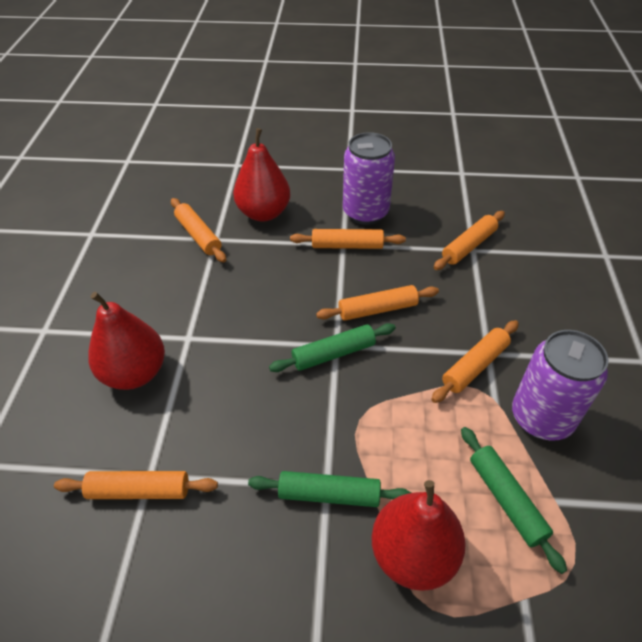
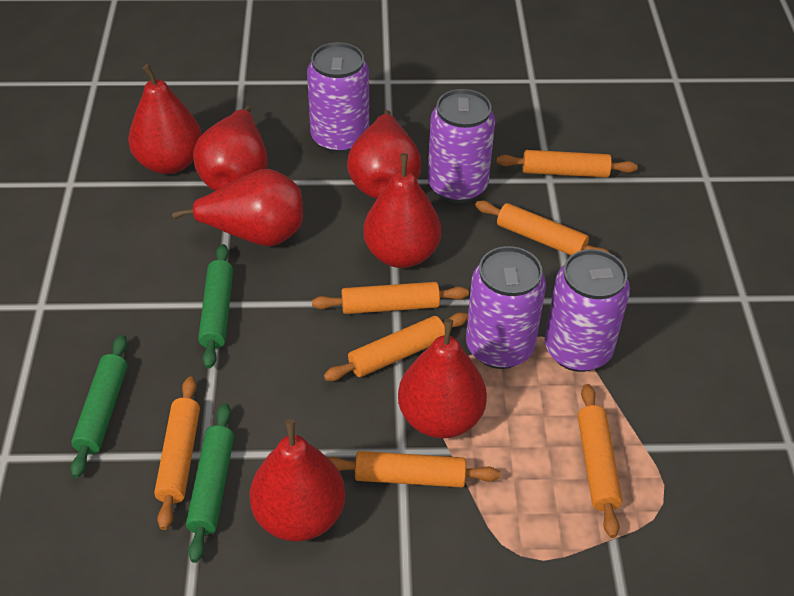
orange rolling pin: 6 -> 7
purple can: 2 -> 4
red pear: 3 -> 7

